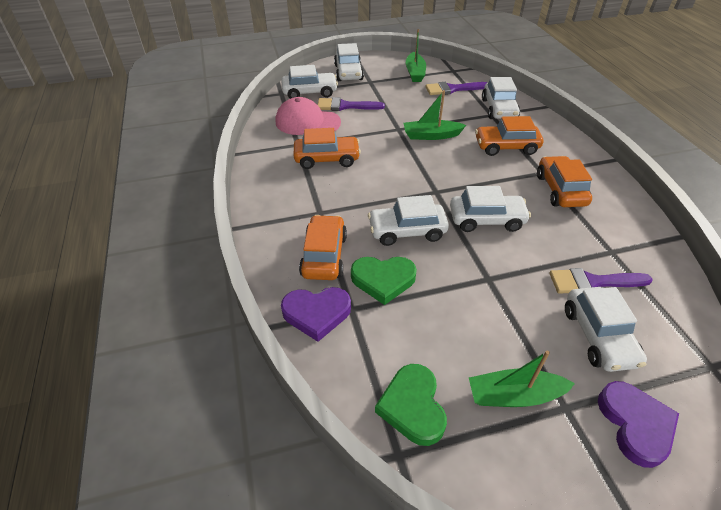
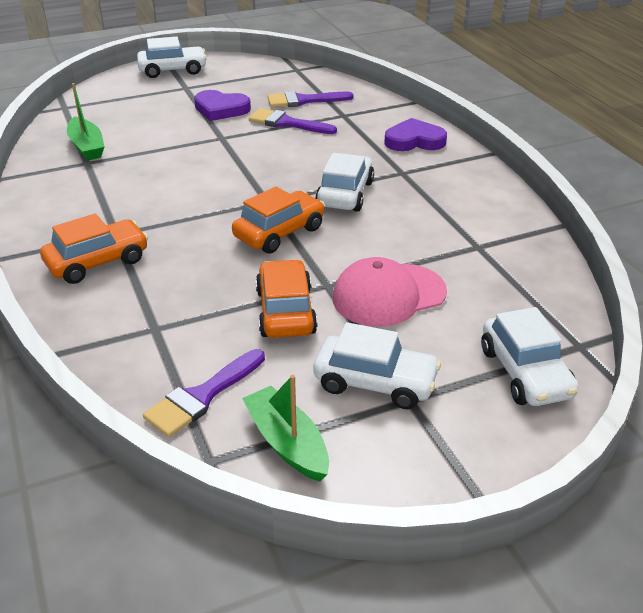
green boat: 3 -> 2
green heart: 2 -> 0
orange car: 4 -> 3
white car: 6 -> 4

